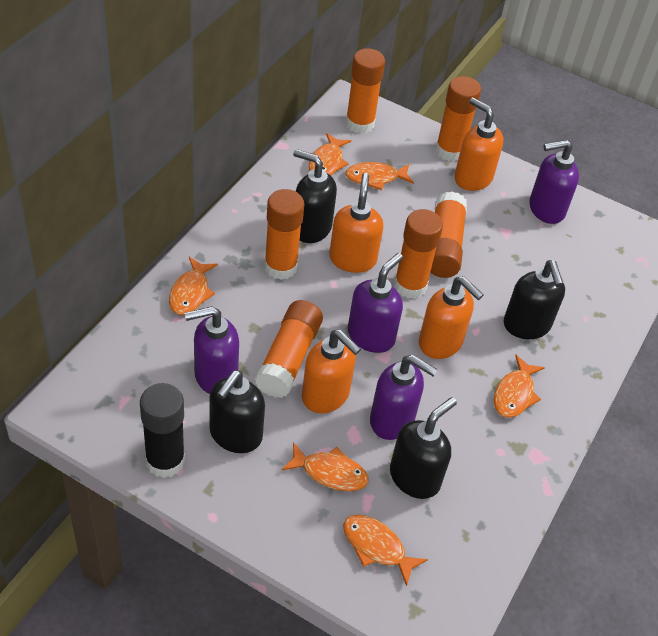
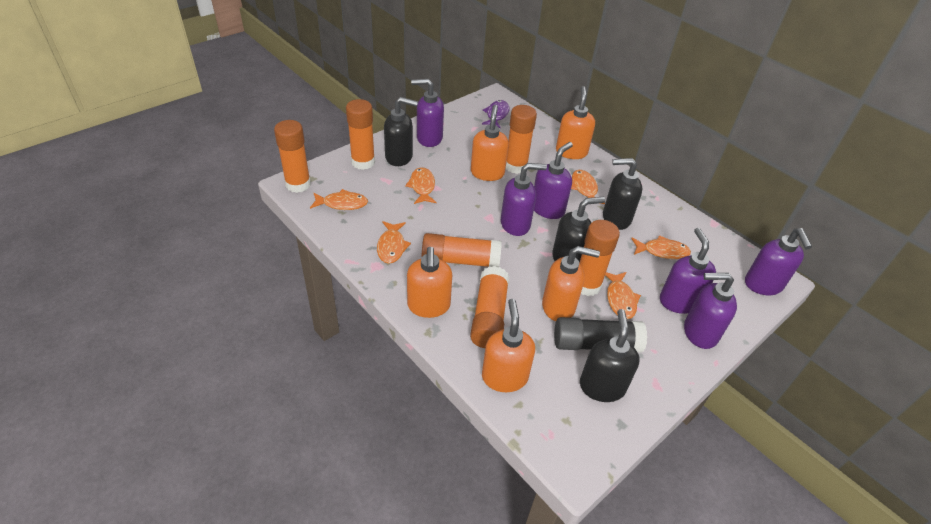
orange soap dispenser: 4 -> 5
purple fish: 0 -> 1
purple soap dispenser: 4 -> 6

